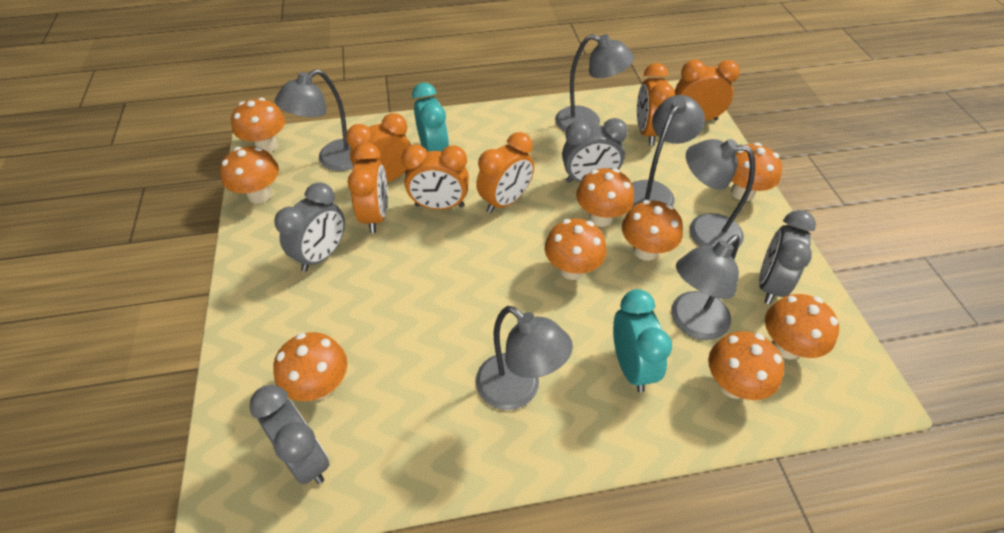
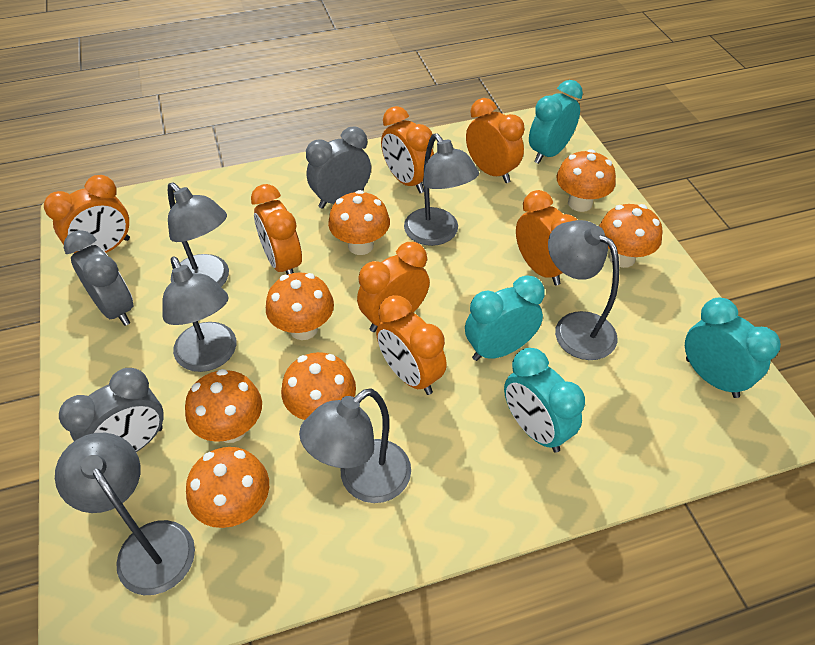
grey clock: 4 -> 3
orange clock: 6 -> 7
orange mushroom: 9 -> 7
turquoise clock: 2 -> 4

